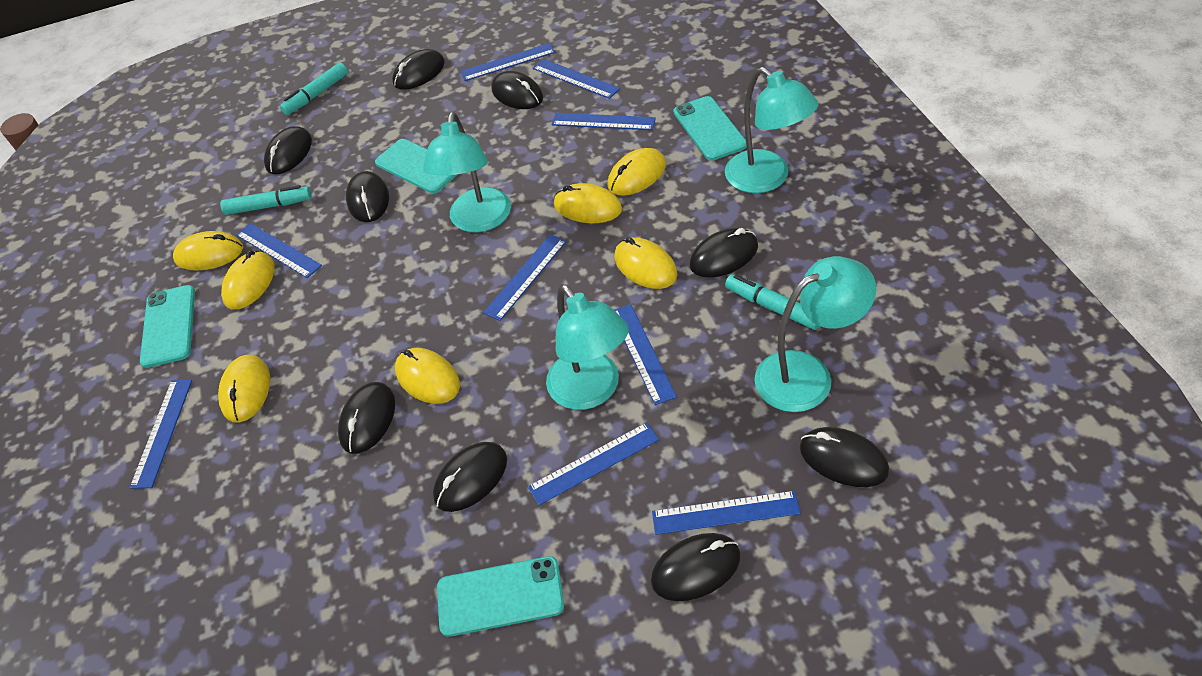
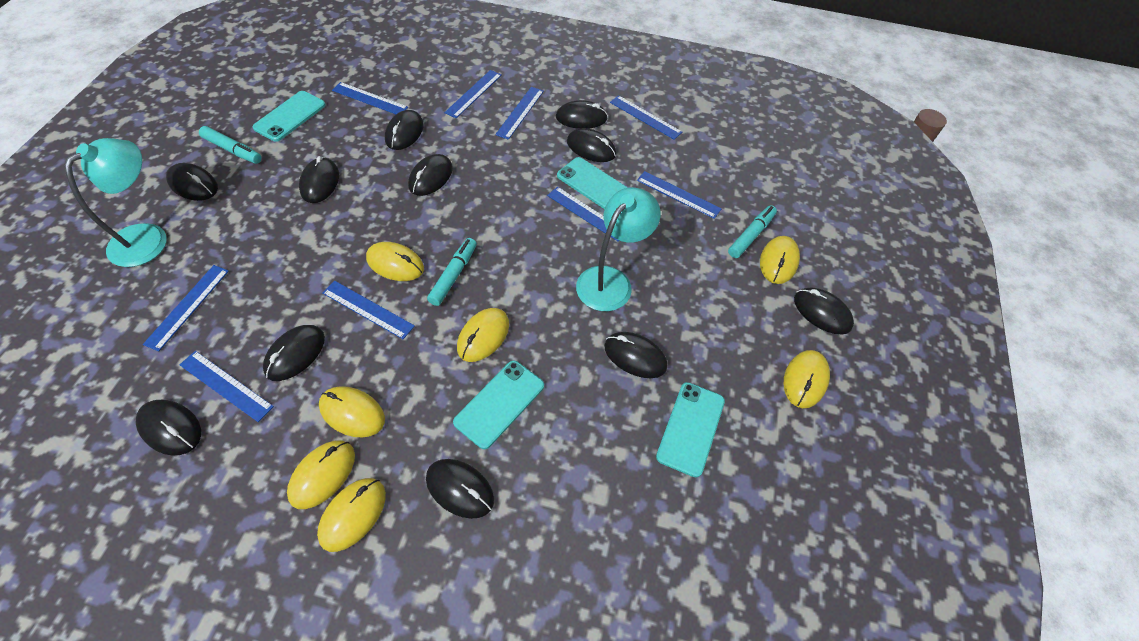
black mouse: 9 -> 11
turquoise lamp: 4 -> 2

